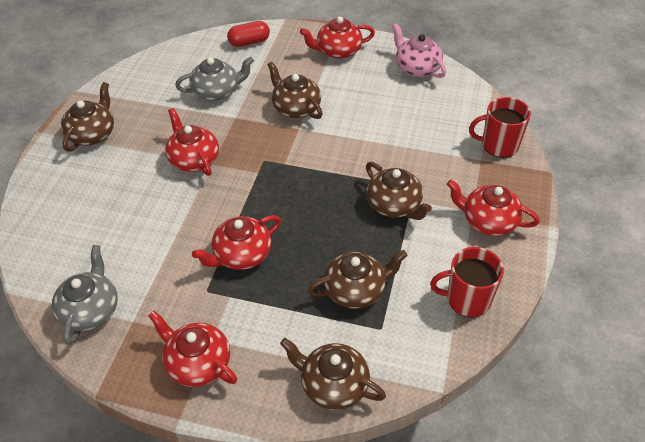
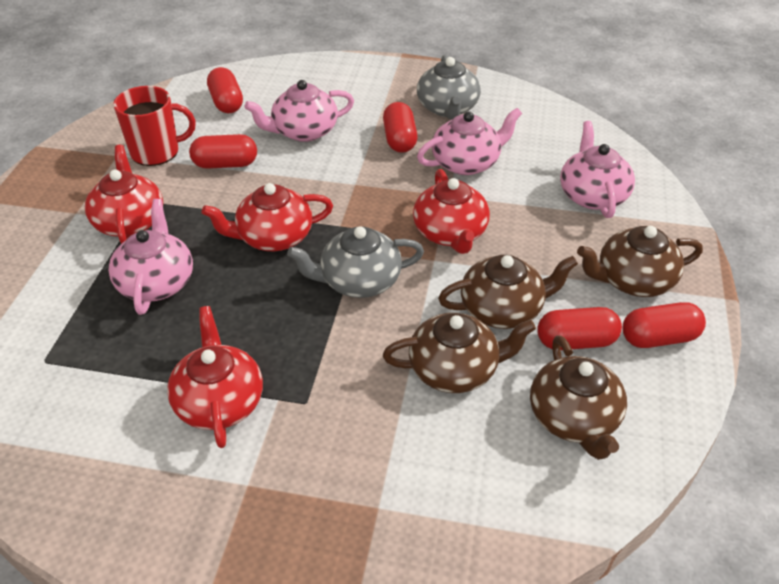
brown teapot: 5 -> 4
pink teapot: 1 -> 4
red capsule: 1 -> 5
red mug: 2 -> 1
red teapot: 5 -> 4

